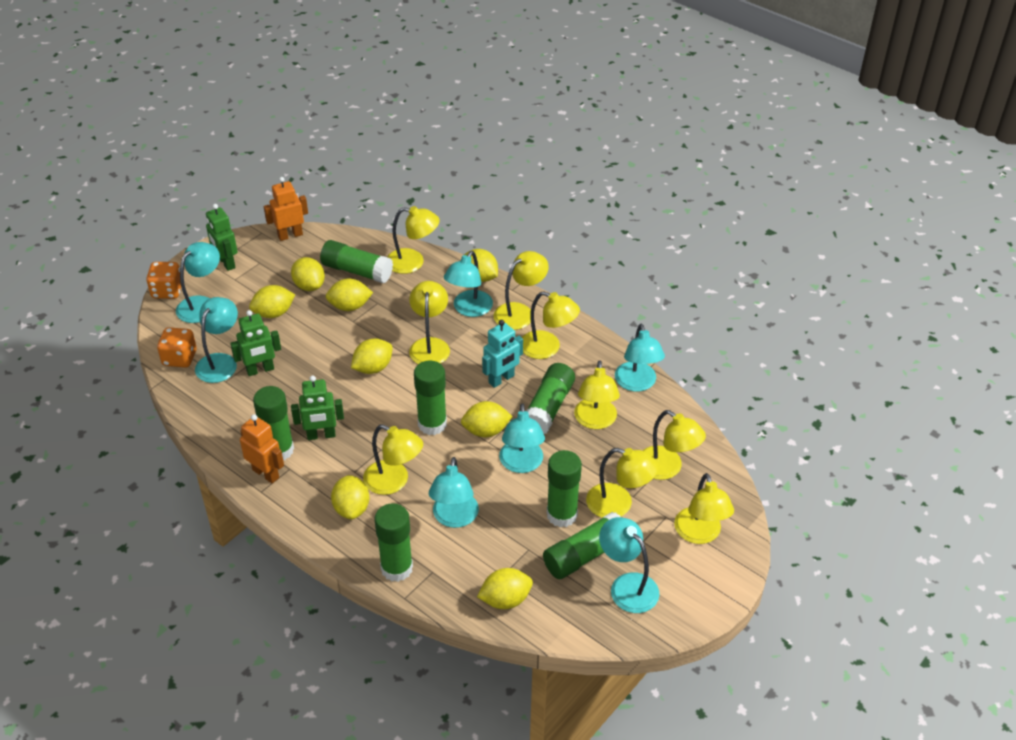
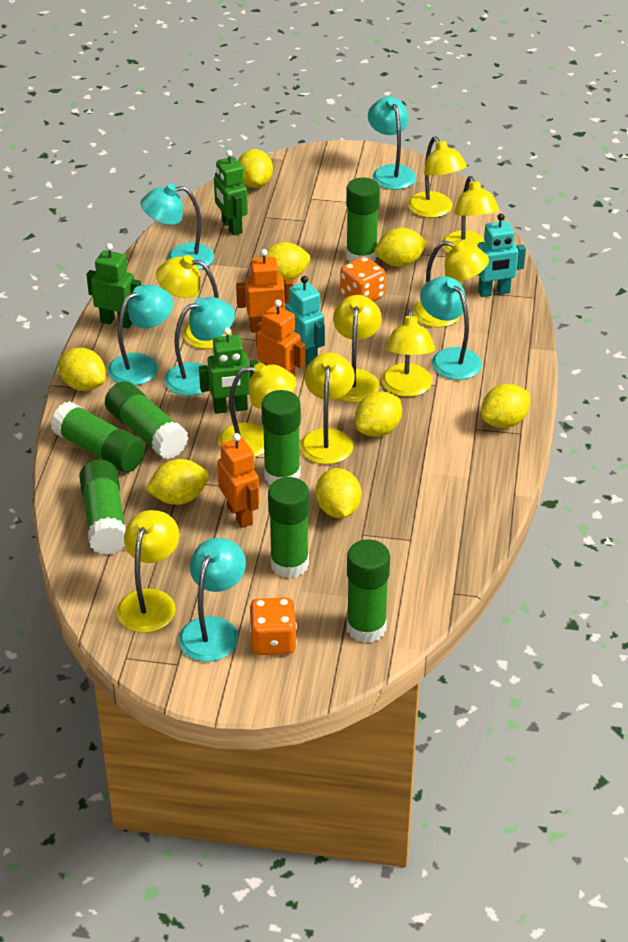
orange robot: 2 -> 3
turquoise lamp: 7 -> 6
turquoise robot: 1 -> 2

